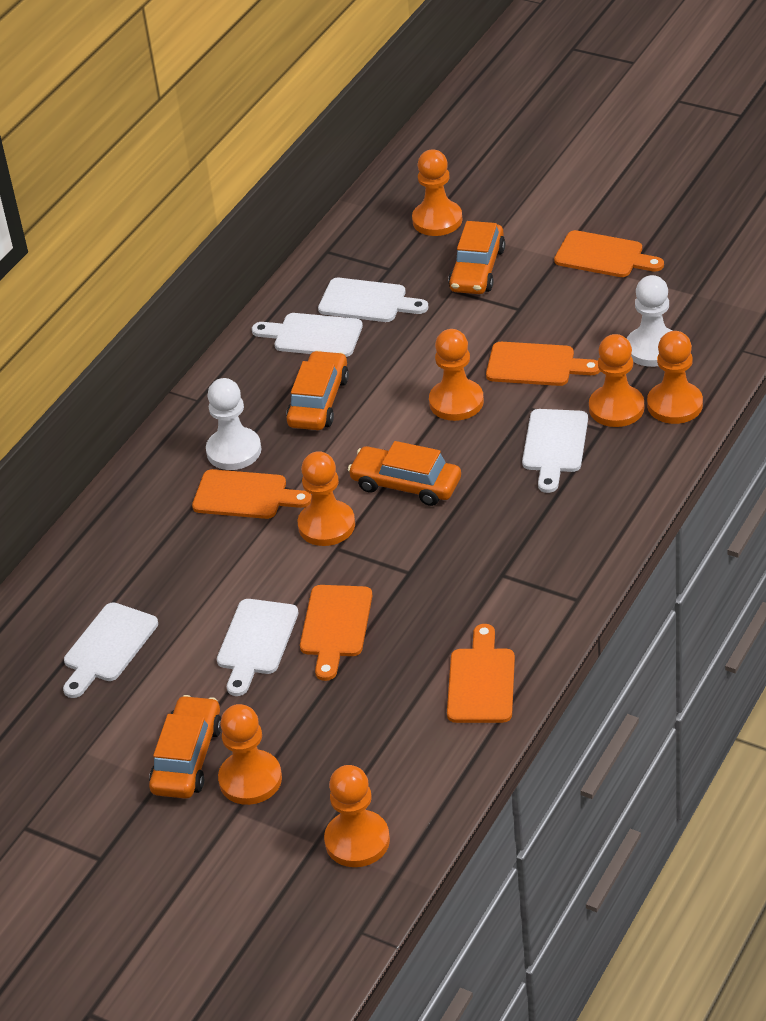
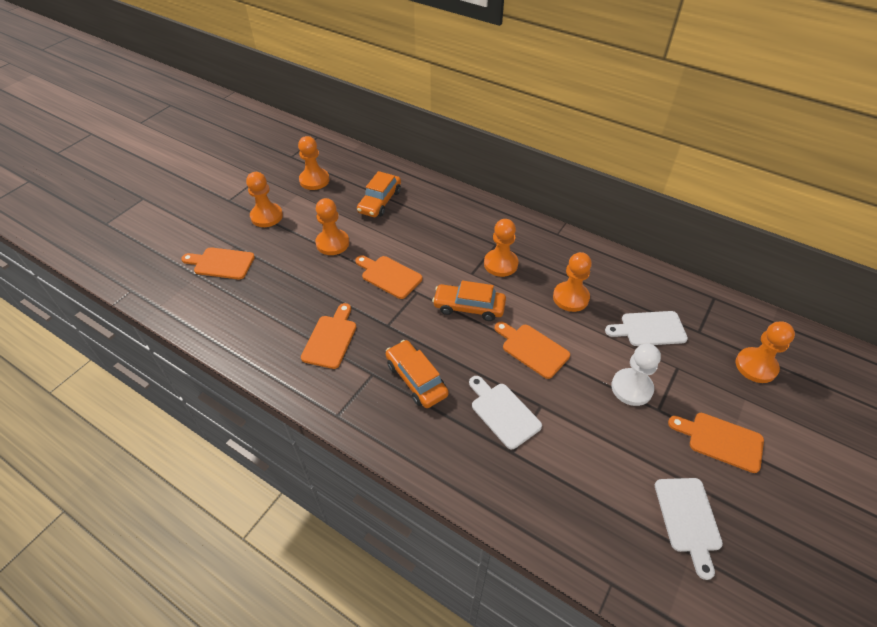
orange car: 4 -> 3
orange pawn: 7 -> 6
white cutting board: 5 -> 3
white pawn: 2 -> 1

